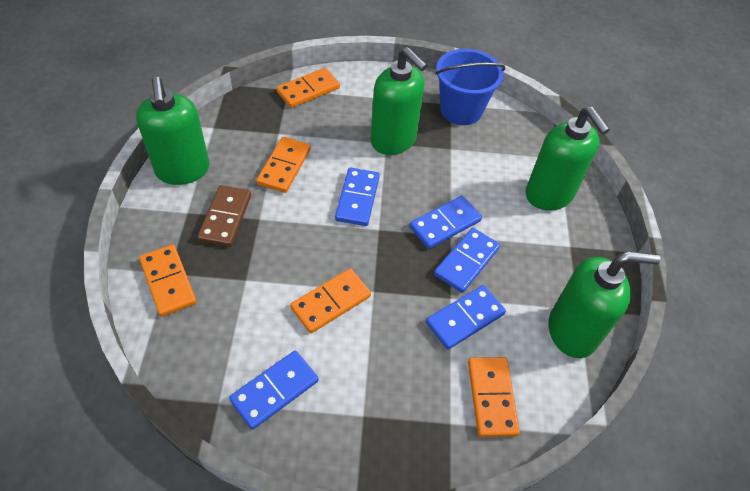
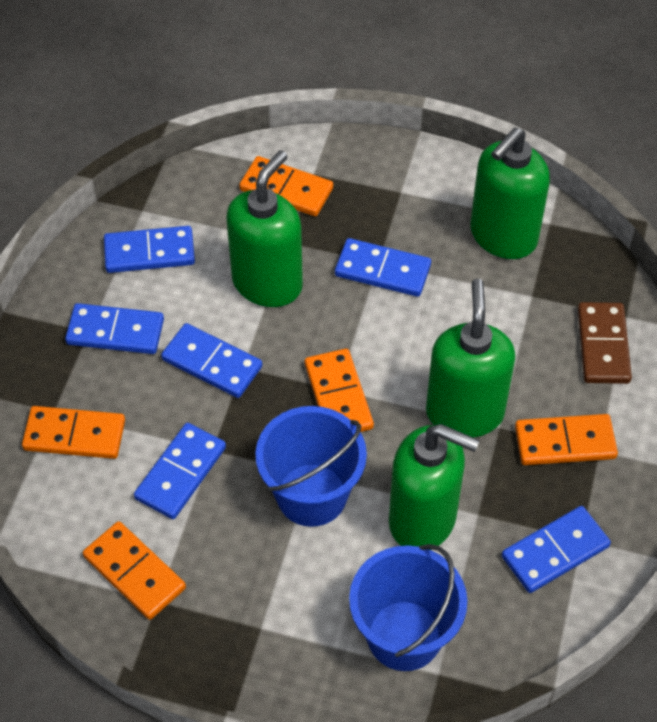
blue bucket: 1 -> 2
blue domino: 5 -> 6

